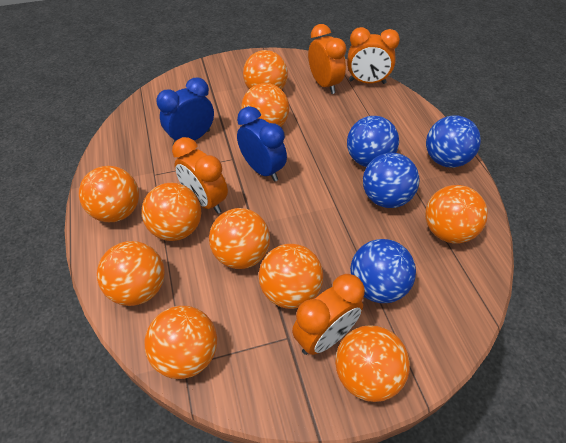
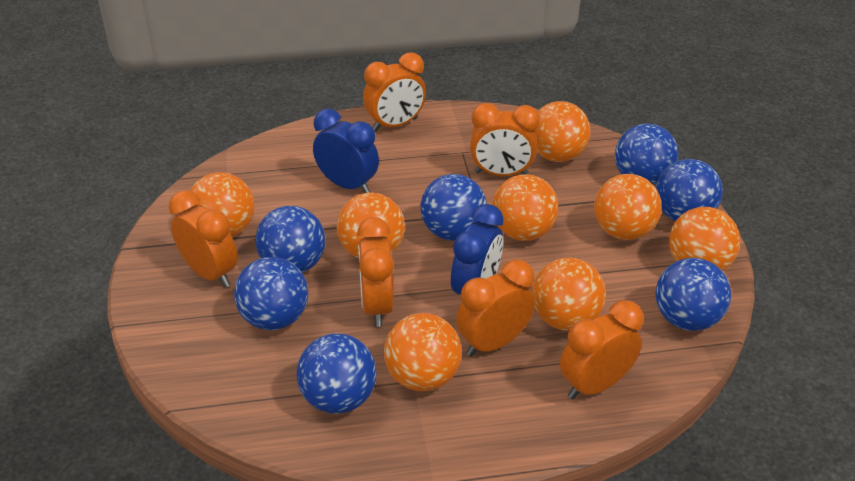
blue ball: 4 -> 7
orange ball: 10 -> 8
orange clock: 4 -> 6

